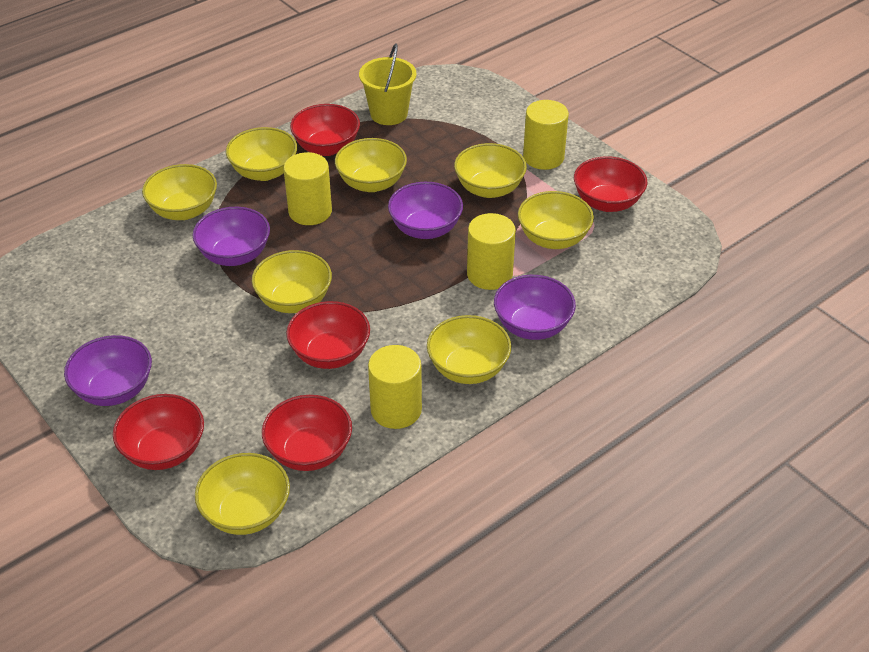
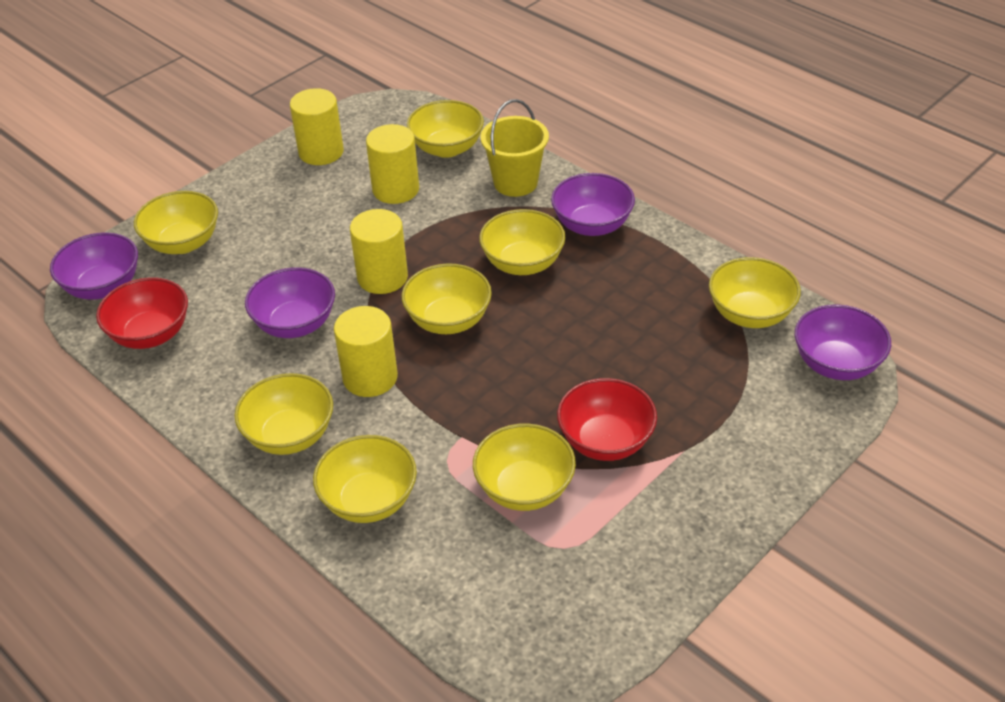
red bowl: 5 -> 2

